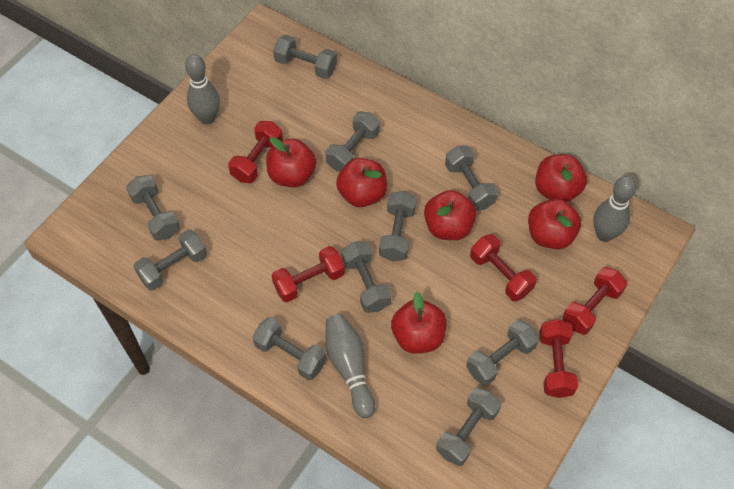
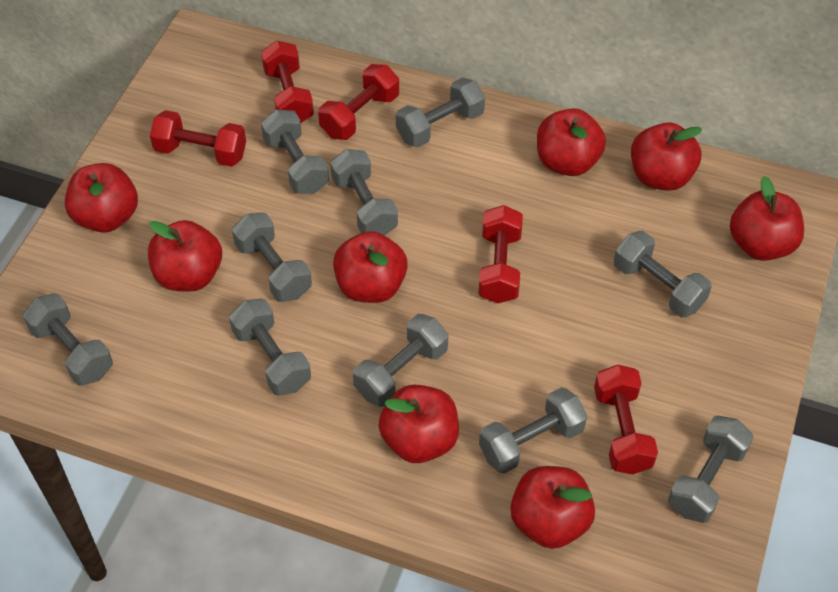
grey bowling pin: 3 -> 0
red apple: 6 -> 8

